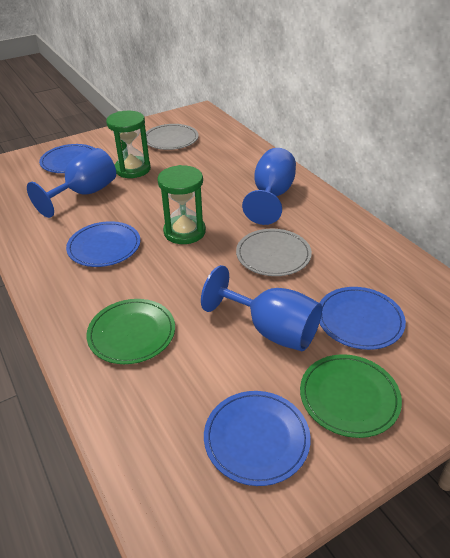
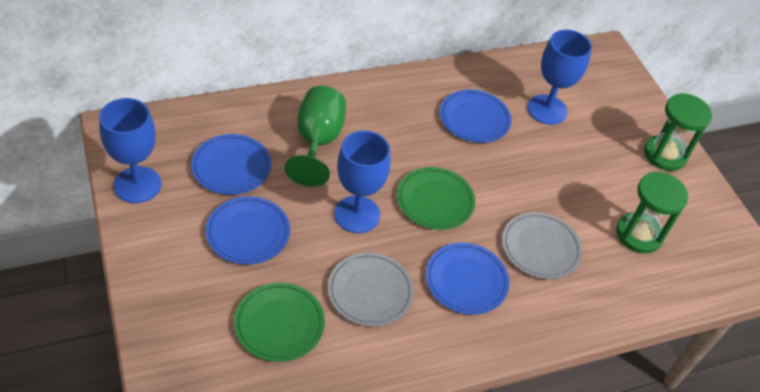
green goblet: 0 -> 1

